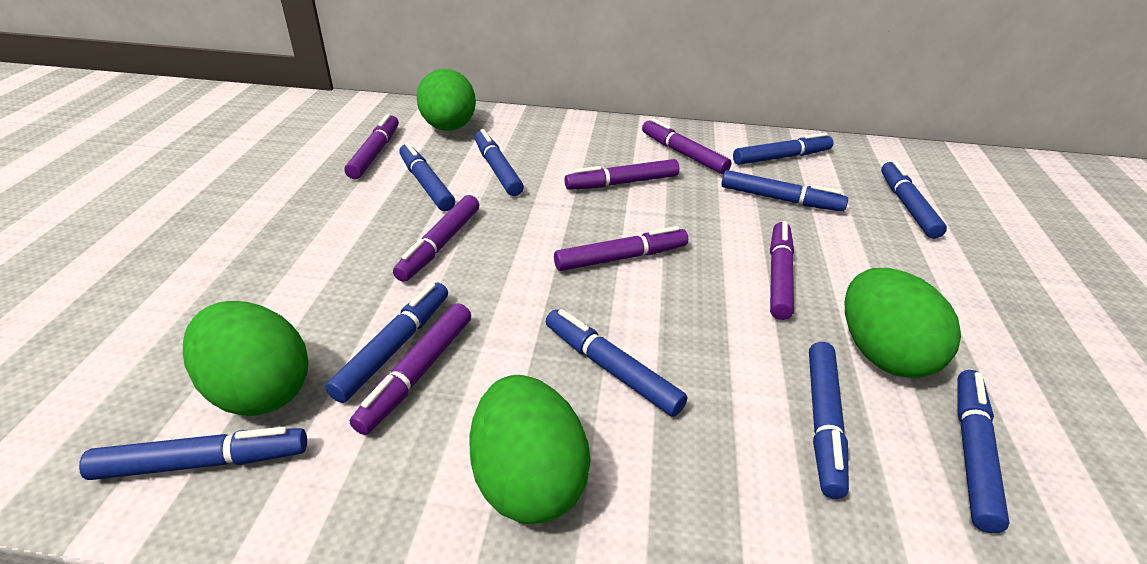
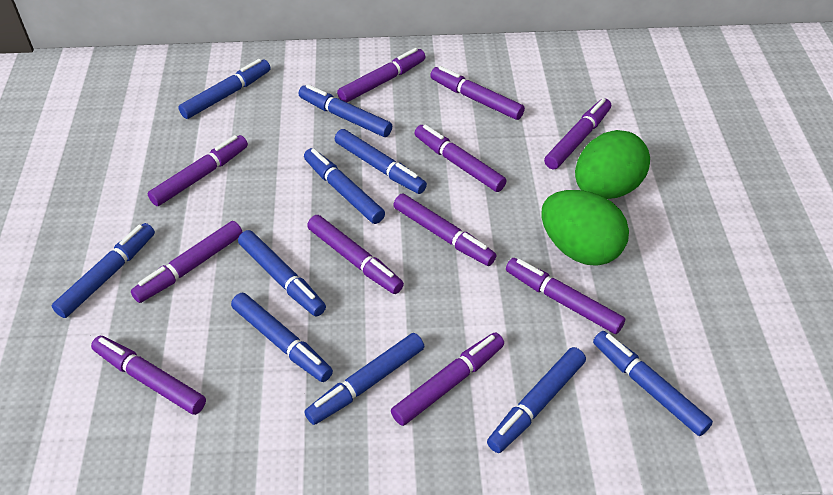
green egg: 4 -> 2
purple marker: 7 -> 11

